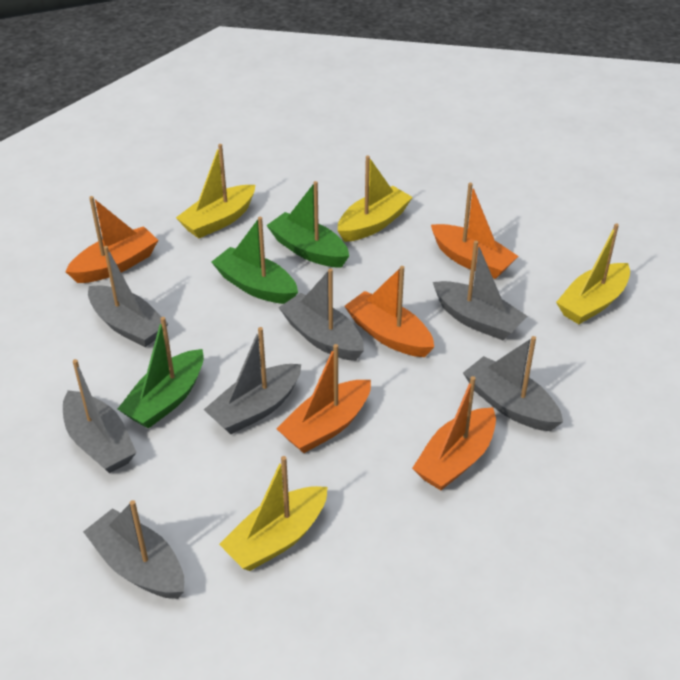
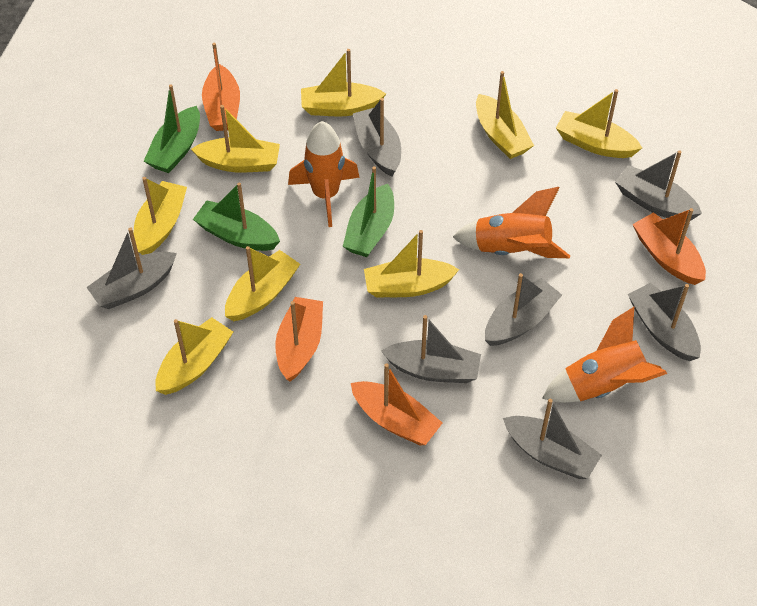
orange boat: 5 -> 4
orange rocket: 0 -> 3
yellow boat: 4 -> 8

